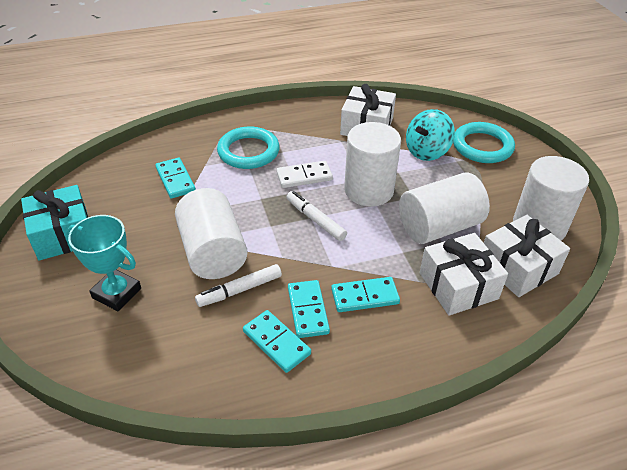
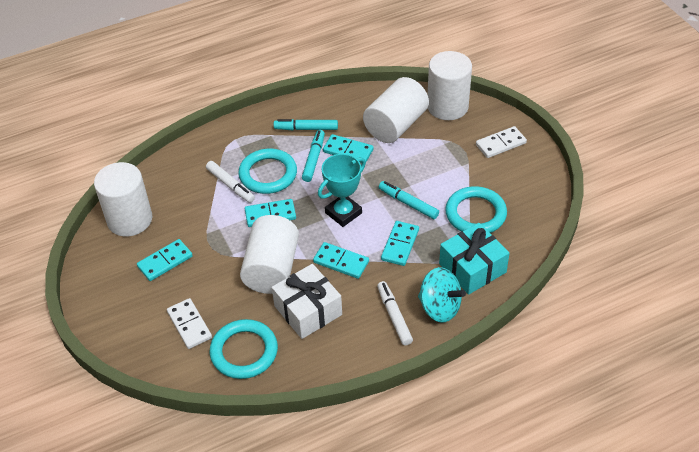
turquoise domino: 4 -> 5
turquoise marker: 0 -> 3
turquoise ring: 2 -> 3
white domino: 1 -> 2
white gift: 3 -> 1

